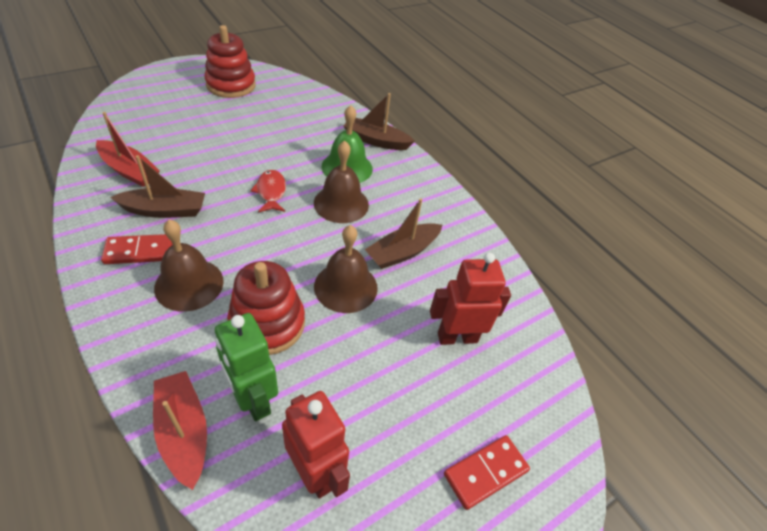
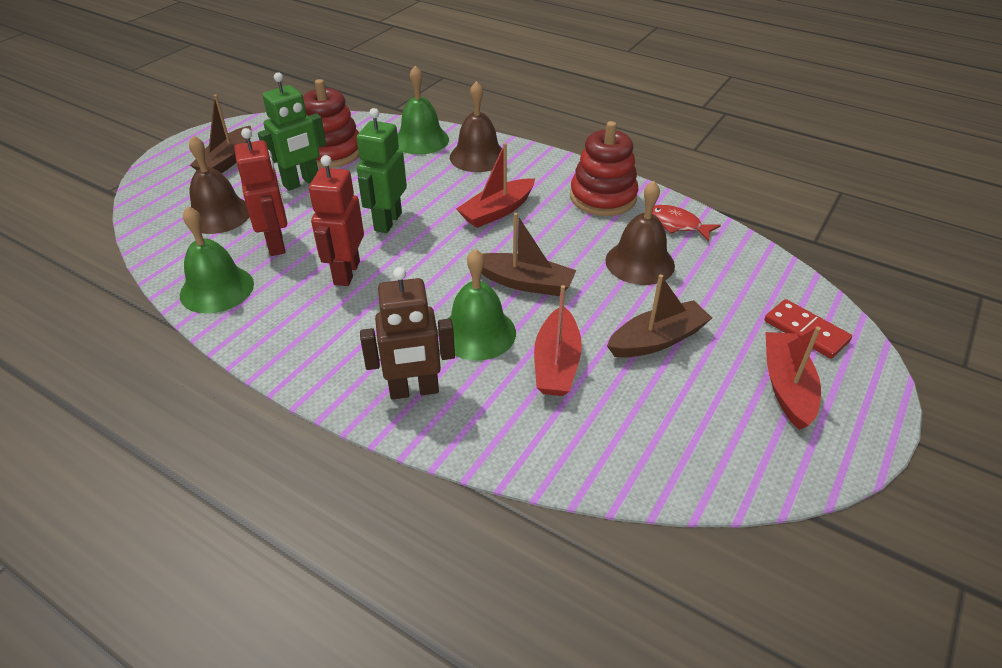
brown robot: 0 -> 1
green bell: 1 -> 3
green robot: 1 -> 2
red boat: 2 -> 3
red domino: 2 -> 1

